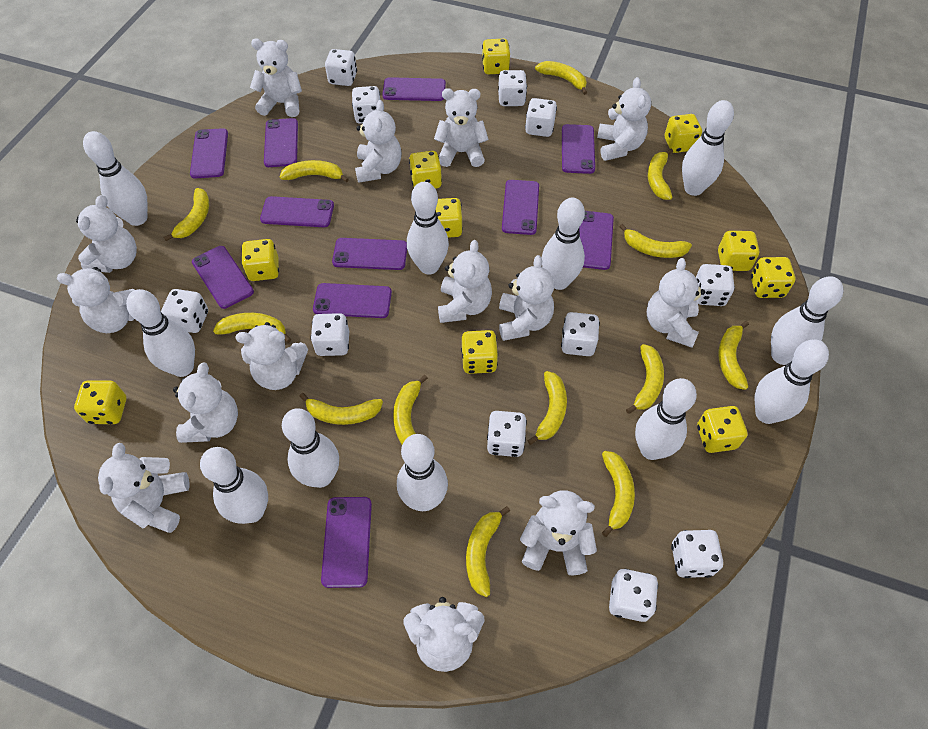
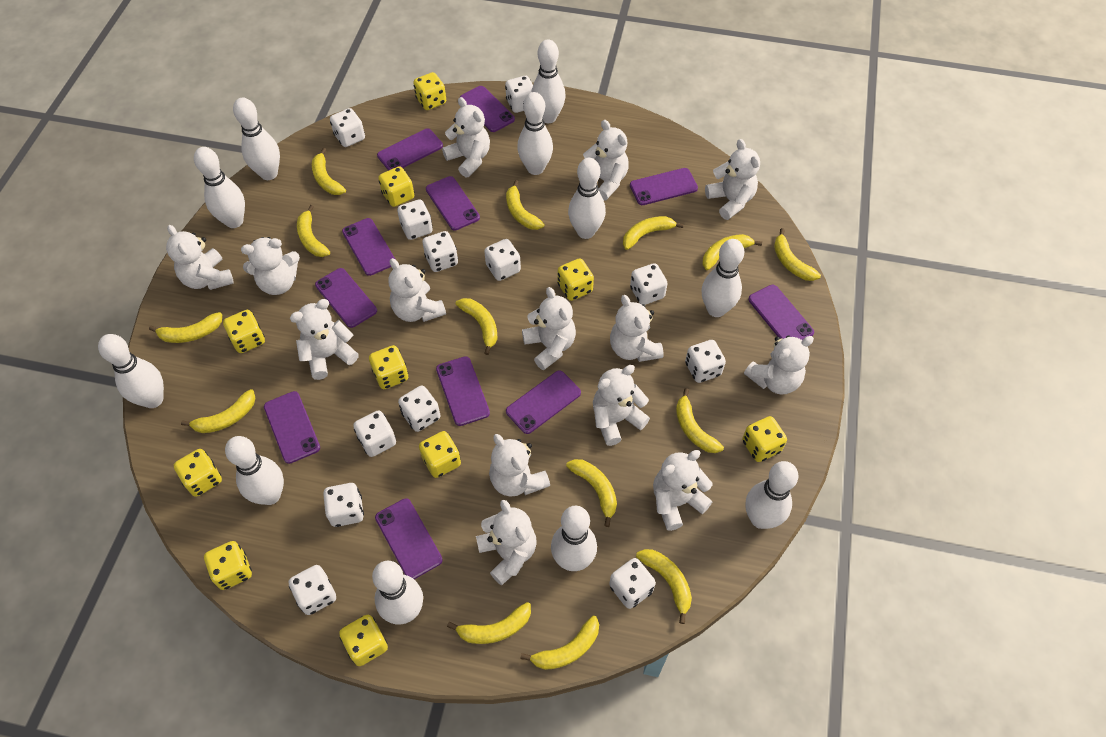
white dice: 11 -> 12
yellow banana: 13 -> 14

